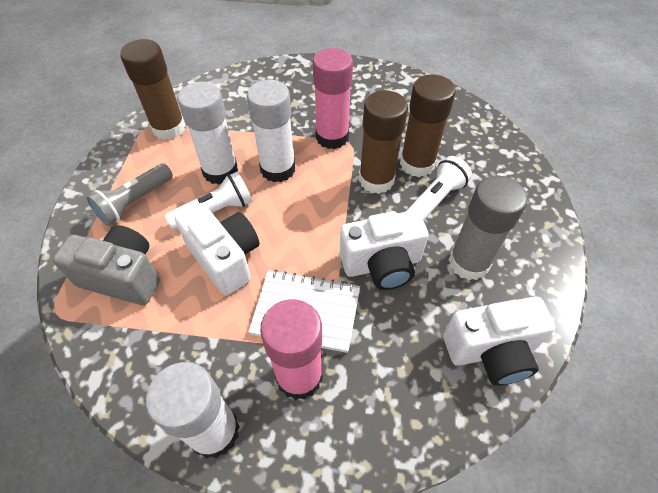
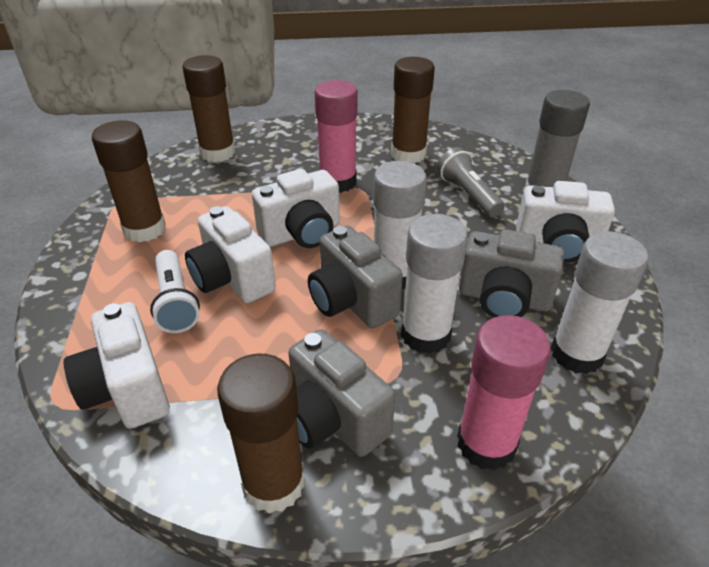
brown glue stick: 3 -> 4
grey camera: 1 -> 3
white camera: 3 -> 4
white flashlight: 2 -> 1
white notebook: 1 -> 0

